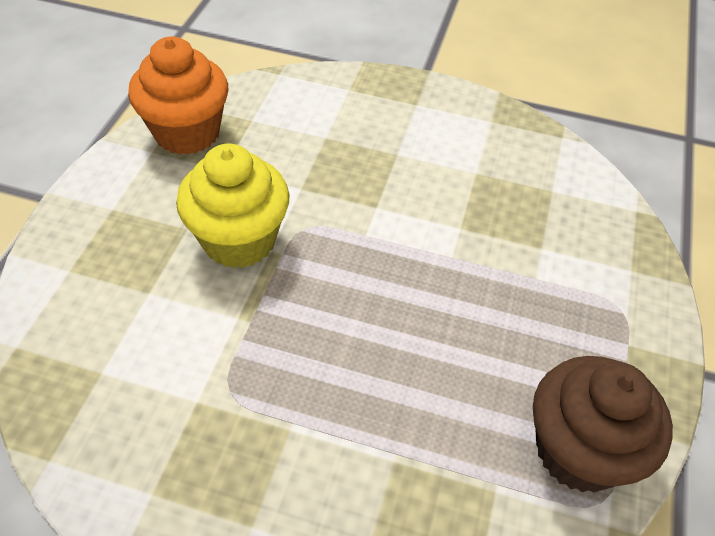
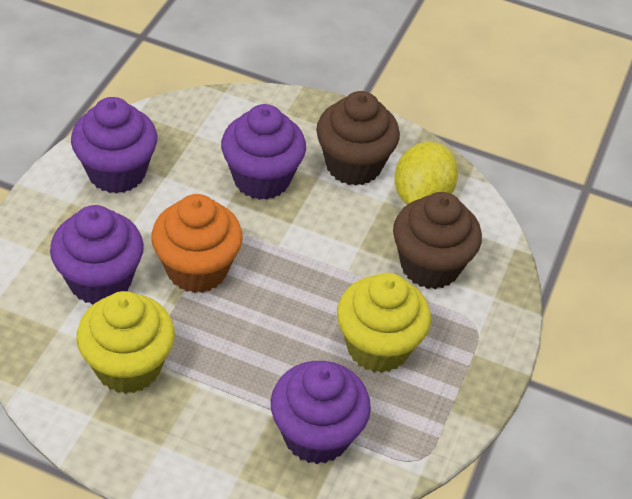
brown cupcake: 1 -> 2
purple cupcake: 0 -> 4
yellow cupcake: 1 -> 2
yellow lemon: 0 -> 1

